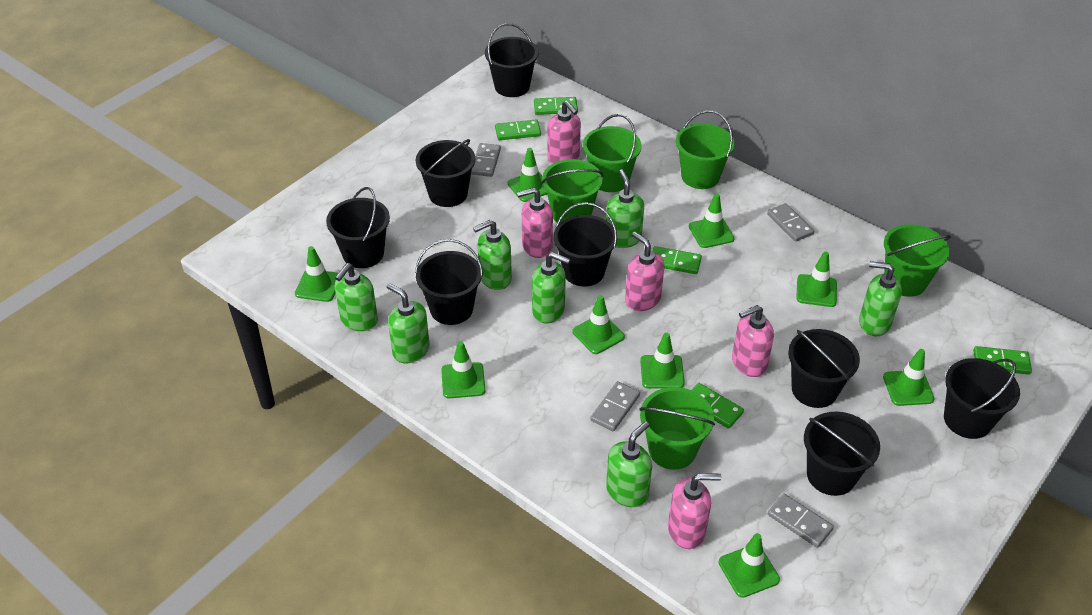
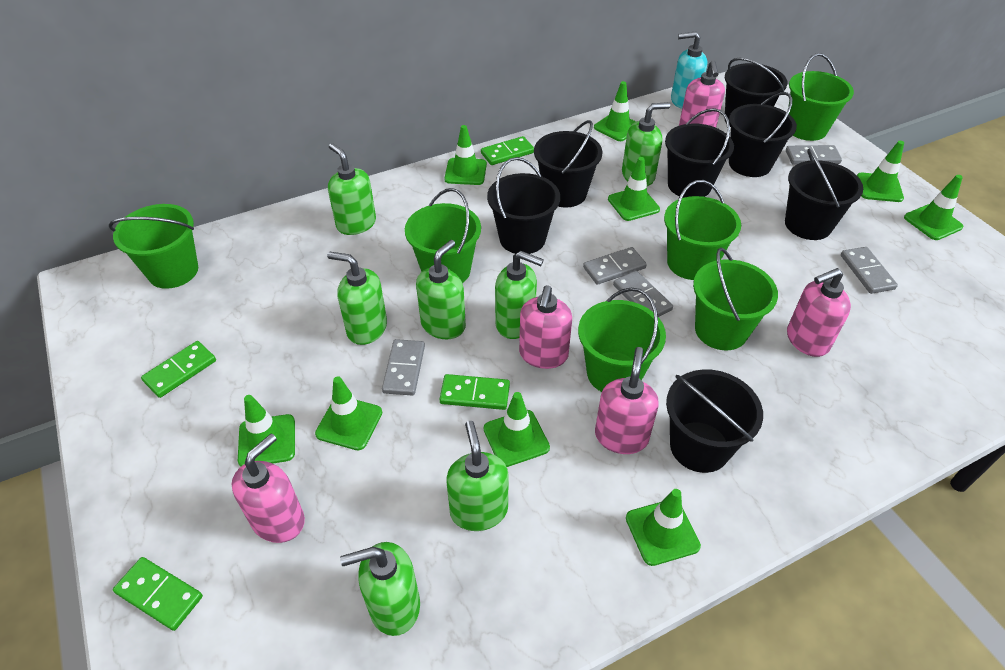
black bucket: 8 -> 7
green bucket: 5 -> 6
green domino: 5 -> 4
grey domino: 4 -> 5
turquoise soap dispenser: 0 -> 1

